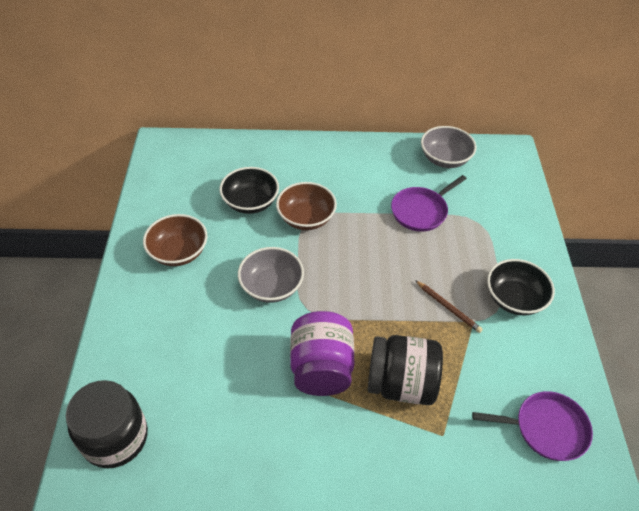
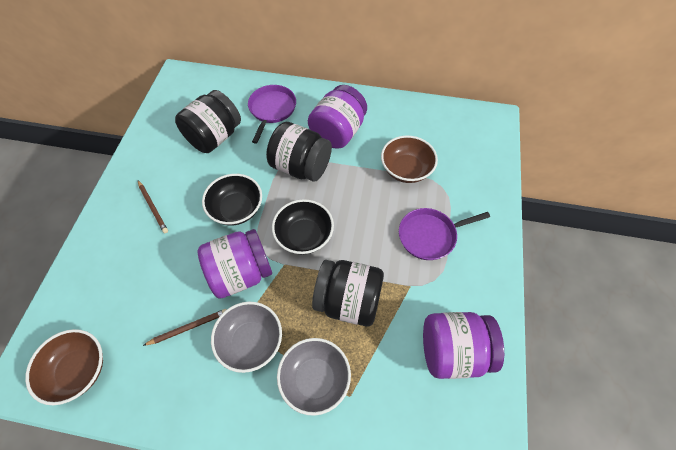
black jar: 2 -> 3
brown pencil: 1 -> 2
purple jar: 1 -> 3

